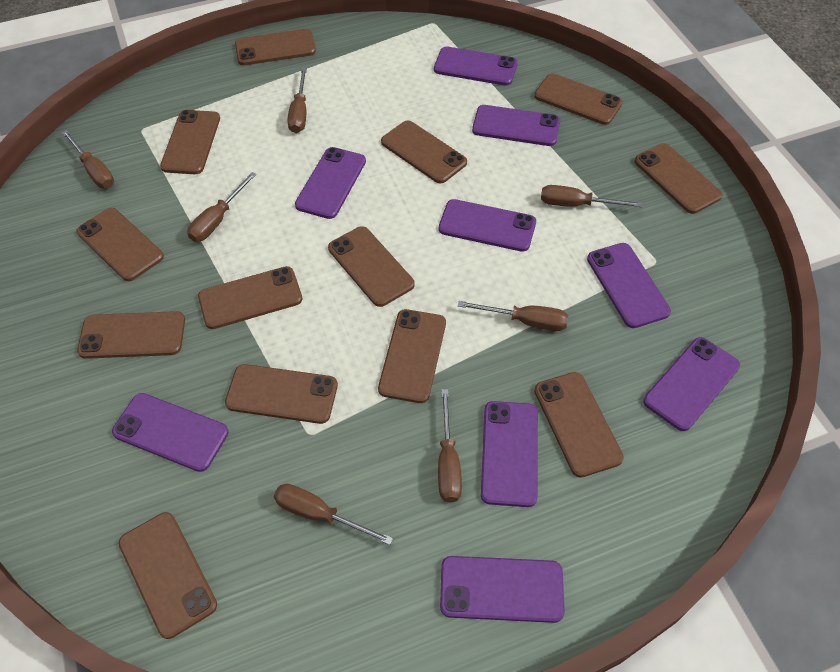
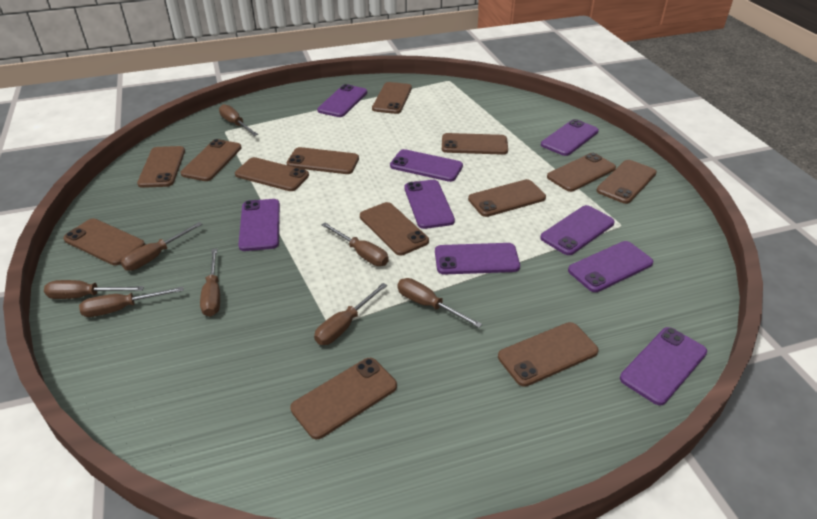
brown screwdriver: 7 -> 8

